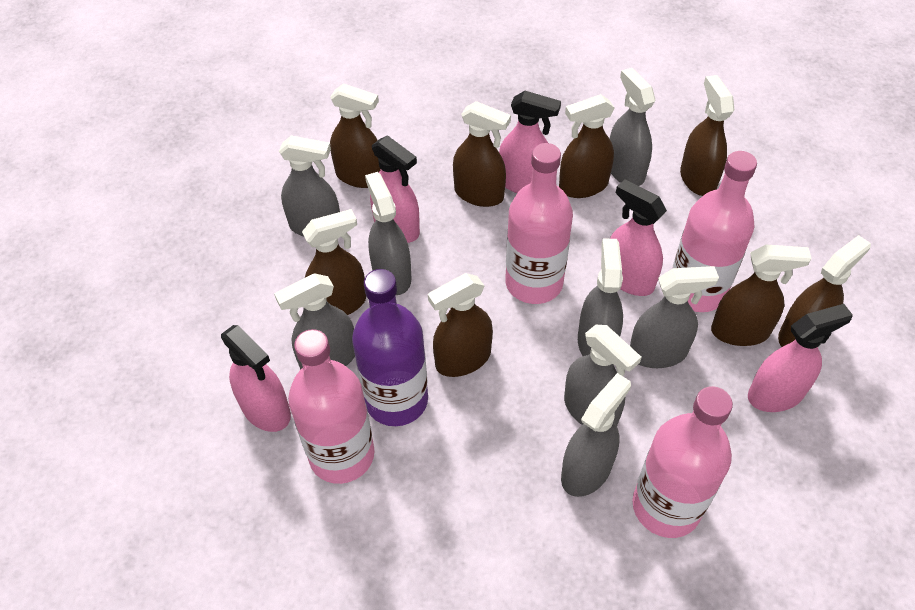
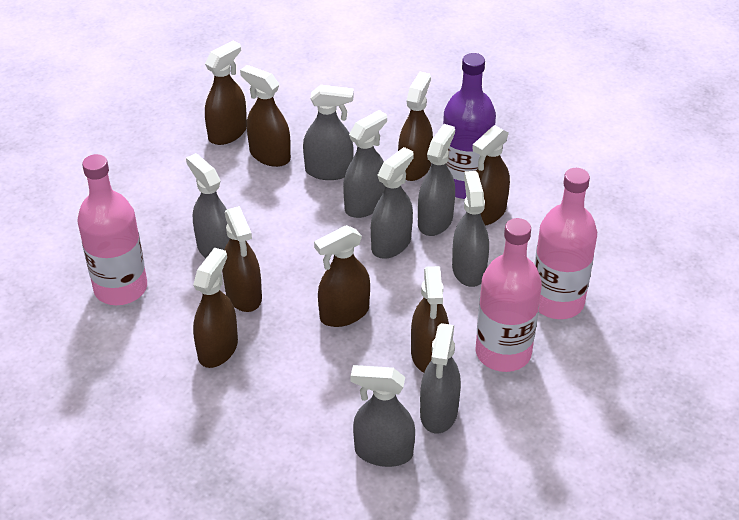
pink bottle: 4 -> 3
pink spray bottle: 5 -> 0

